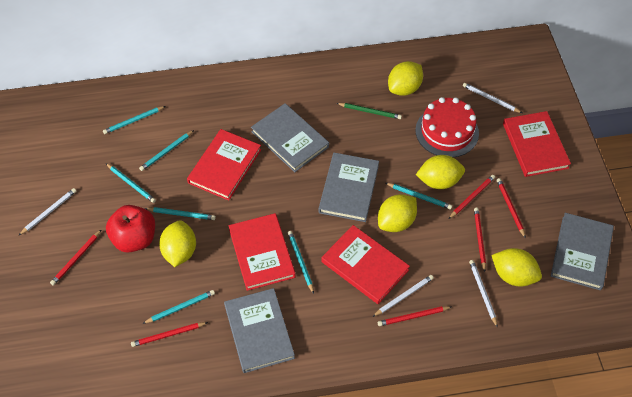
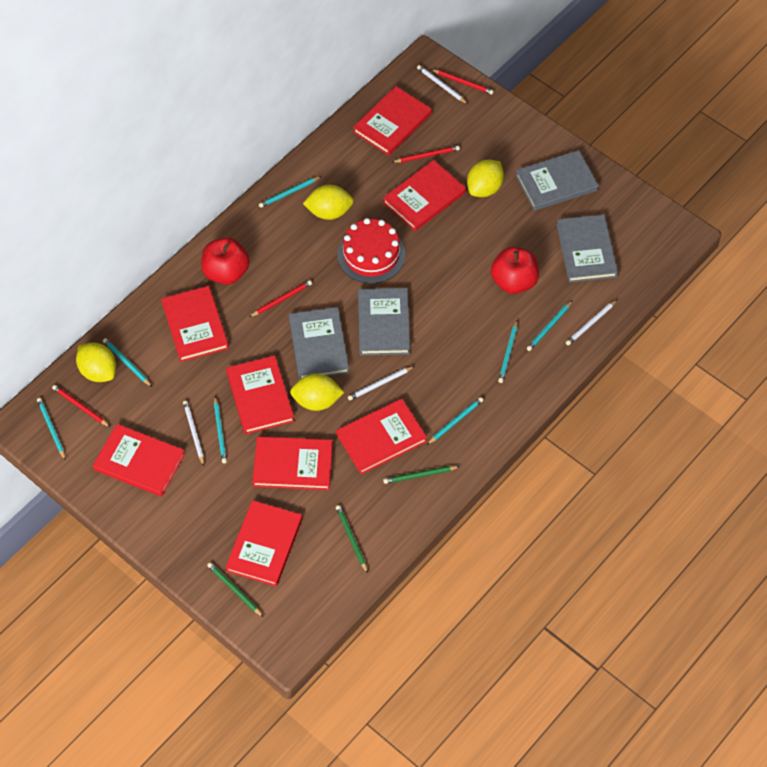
green pencil: 1 -> 3
red apple: 1 -> 2
red book: 4 -> 8
red pencil: 6 -> 4
yellow lemon: 5 -> 4

